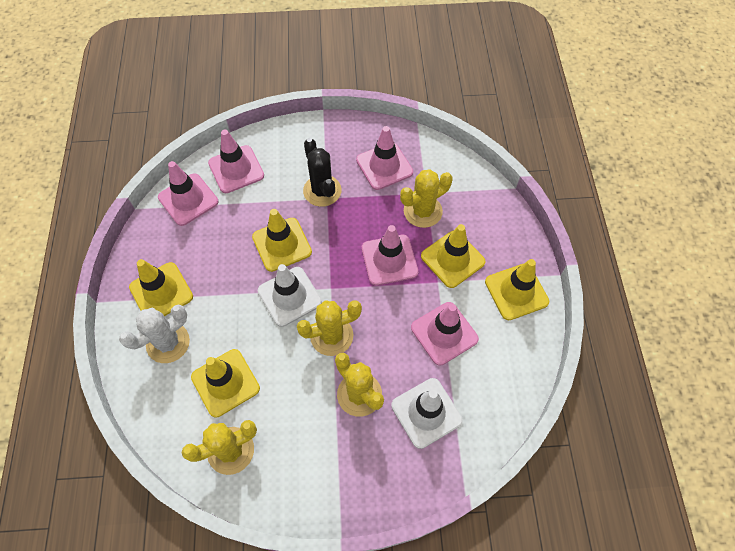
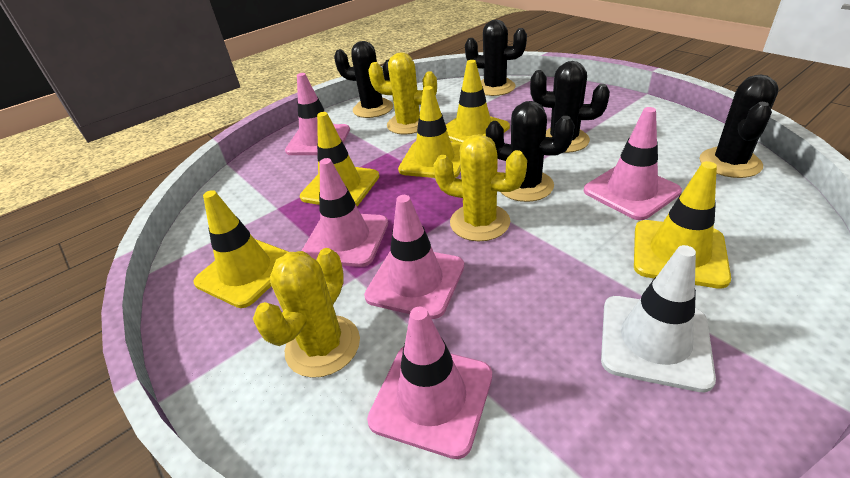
black cactus: 1 -> 5
white cactus: 1 -> 0
white traffic cone: 2 -> 1
yellow cactus: 4 -> 3

